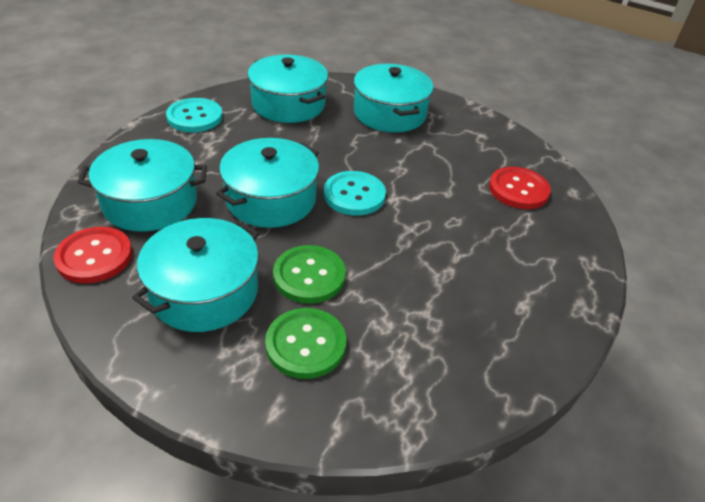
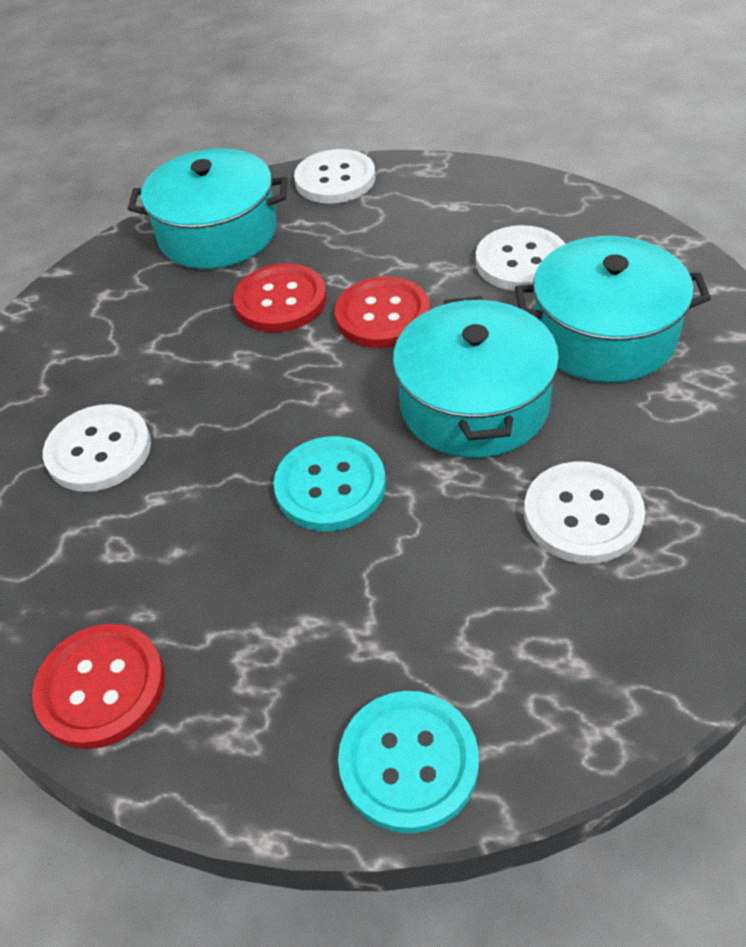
green button: 2 -> 0
red button: 2 -> 3
turquoise pot: 5 -> 3
white button: 0 -> 4

